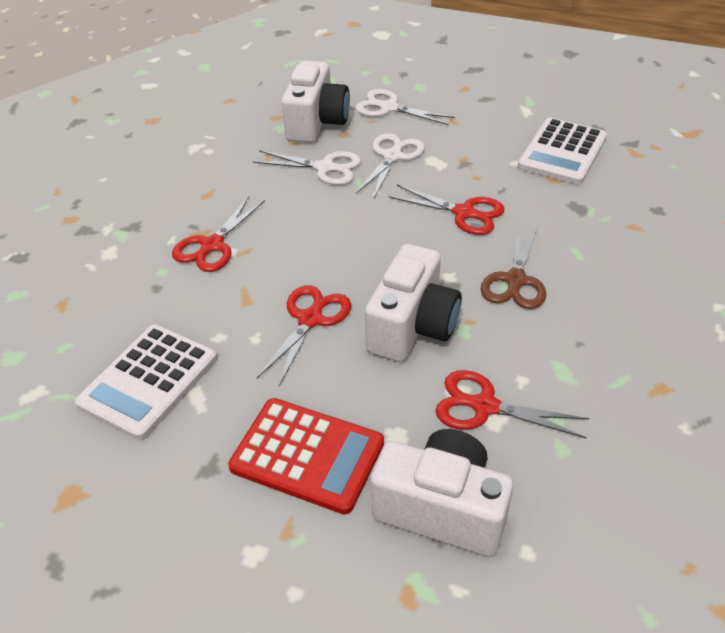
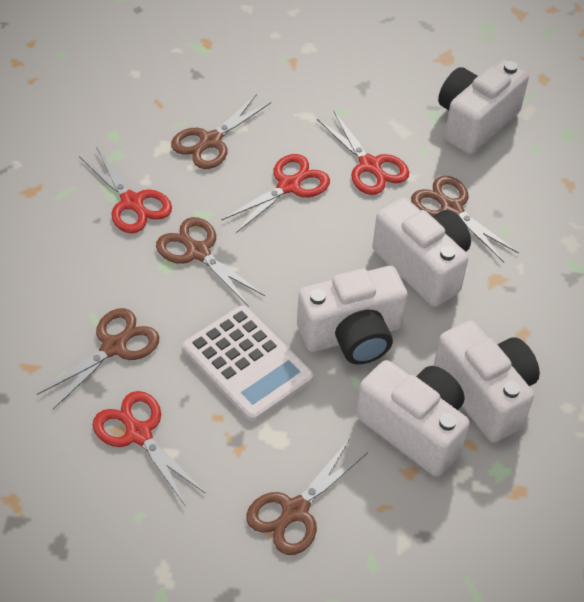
brown scissors: 1 -> 5
red calculator: 1 -> 0
white calculator: 2 -> 1
white camera: 3 -> 5
white scissors: 3 -> 0

